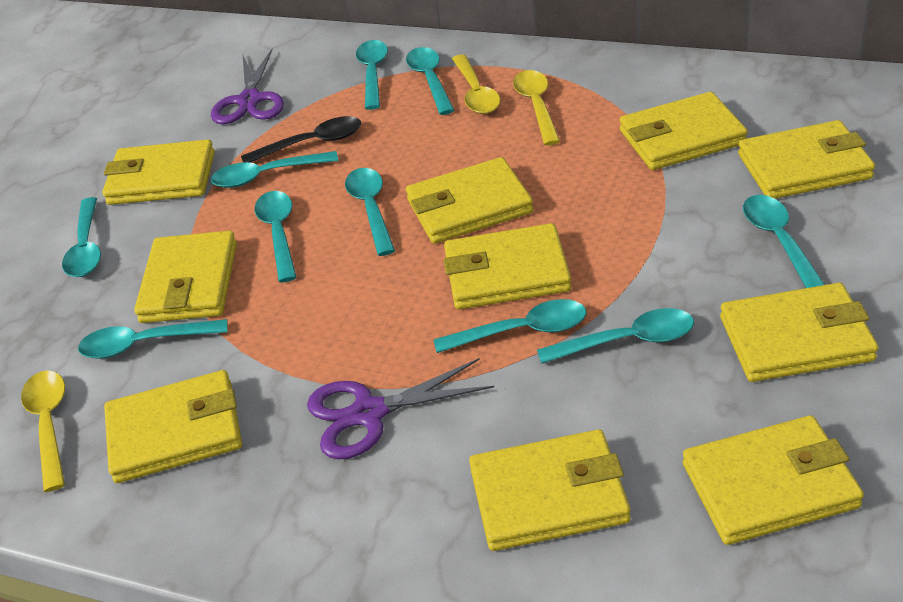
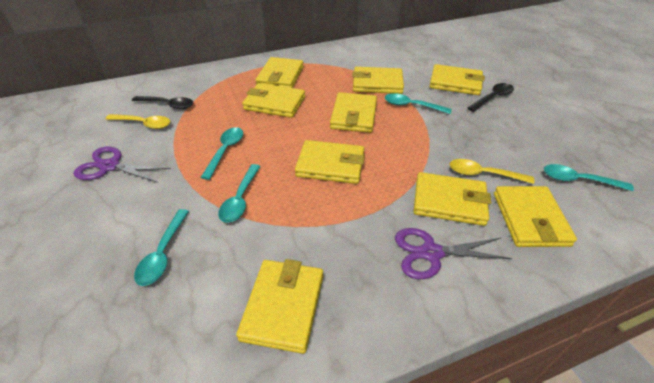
black spoon: 1 -> 2
turquoise spoon: 10 -> 5
yellow spoon: 3 -> 2
yellow wallet: 10 -> 9

